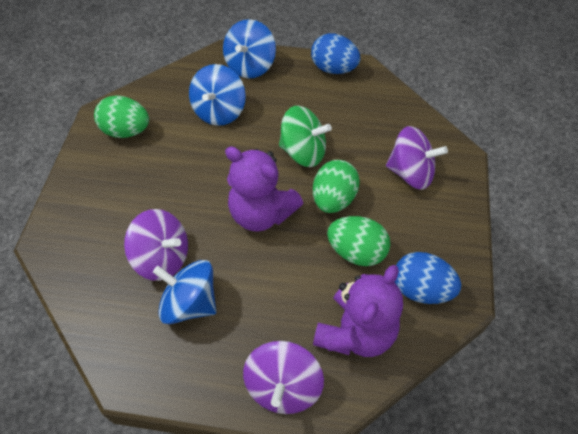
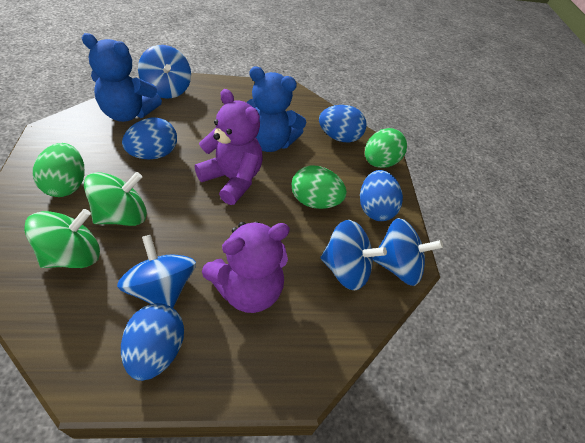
blue egg: 2 -> 4
blue spinning top: 3 -> 4
blue teddy bear: 0 -> 2
green spinning top: 1 -> 2
purple spinning top: 3 -> 0

